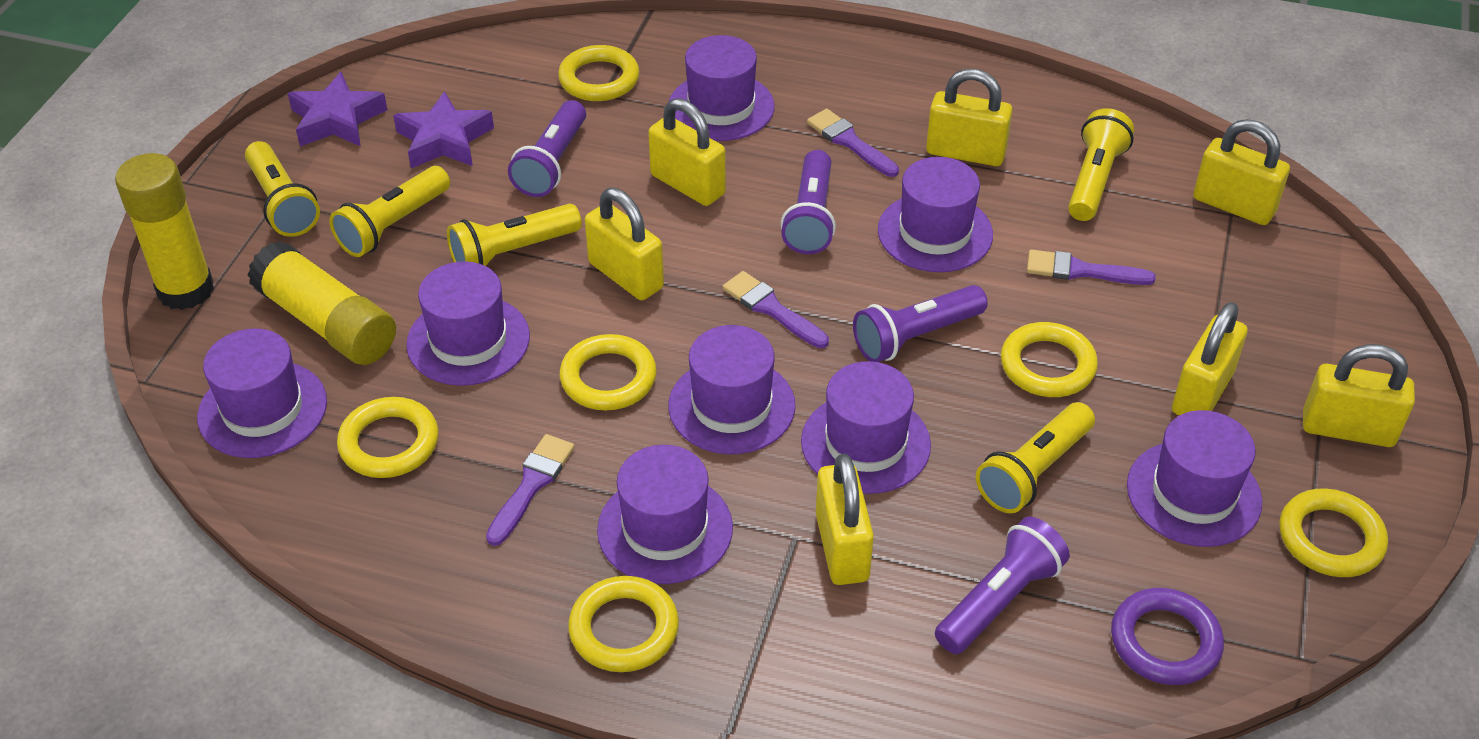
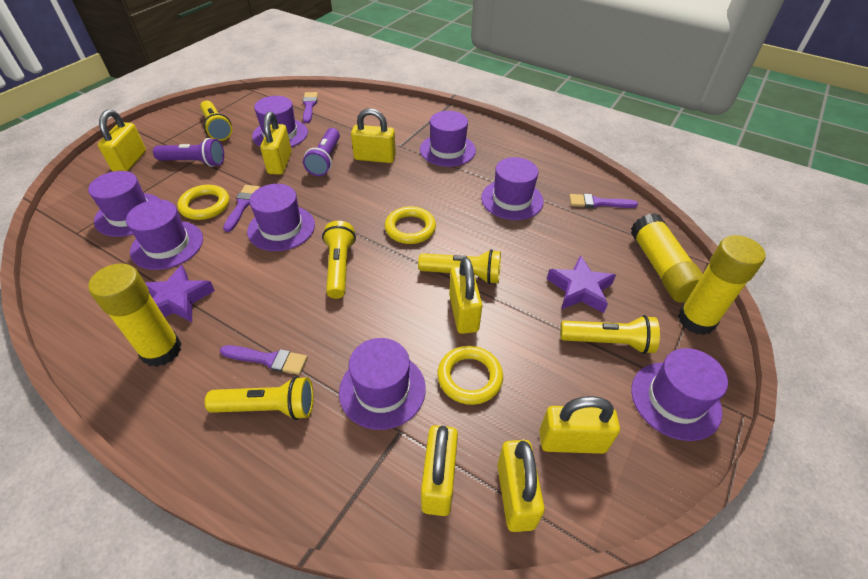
purple flashlight: 4 -> 2
purple ring: 1 -> 0
yellow glue stick: 2 -> 3
yellow ring: 6 -> 3

